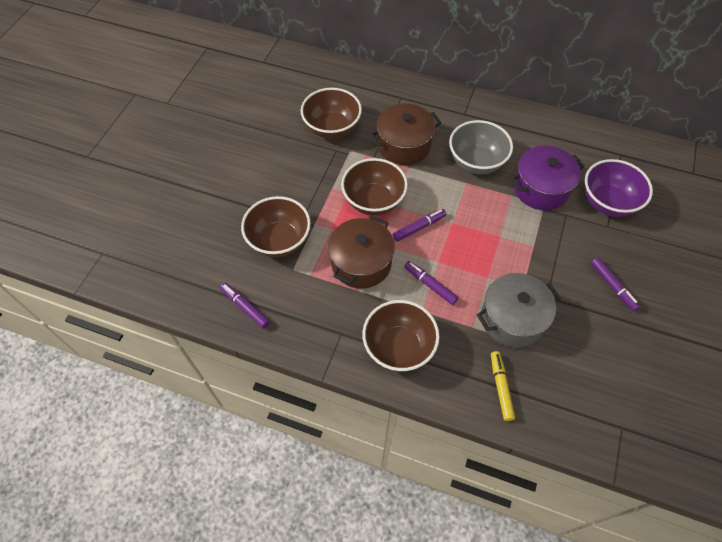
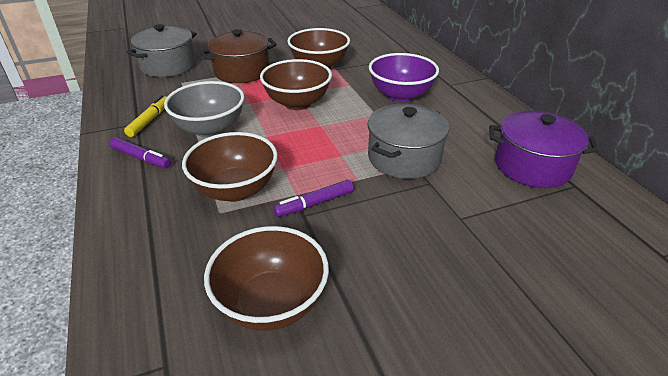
brown pot: 2 -> 1
grey pot: 1 -> 2
purple marker: 4 -> 2

